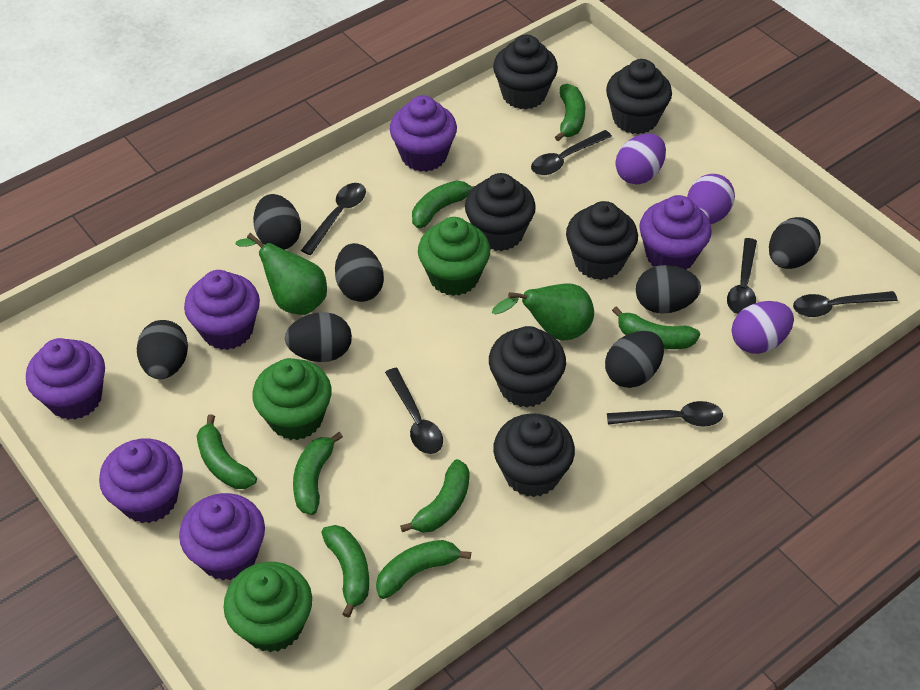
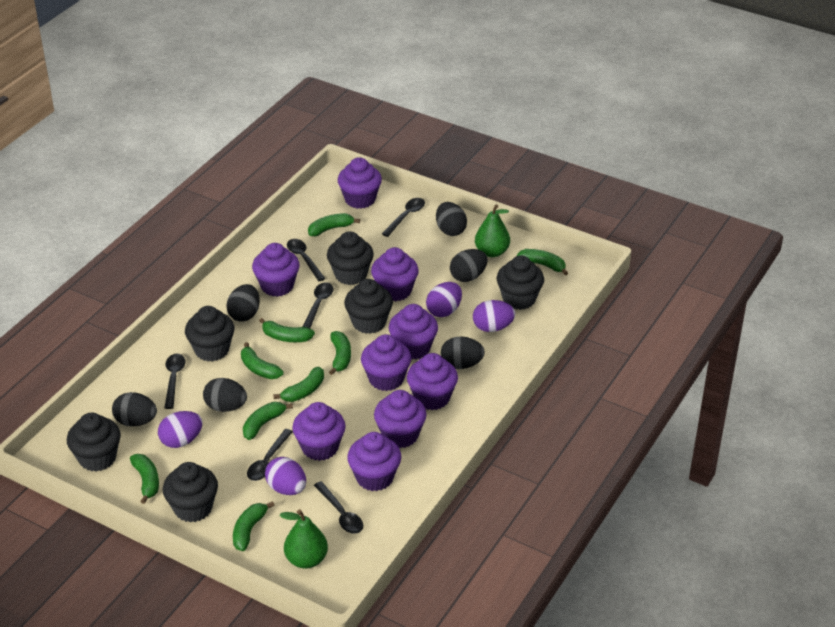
black egg: 7 -> 6
green banana: 8 -> 9
green cupcake: 3 -> 0
purple cupcake: 6 -> 9
purple egg: 3 -> 4

